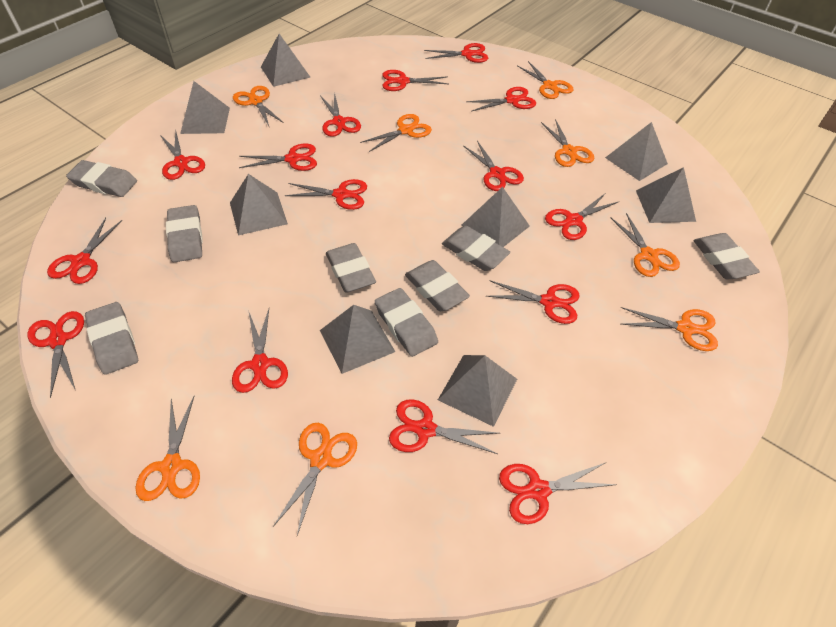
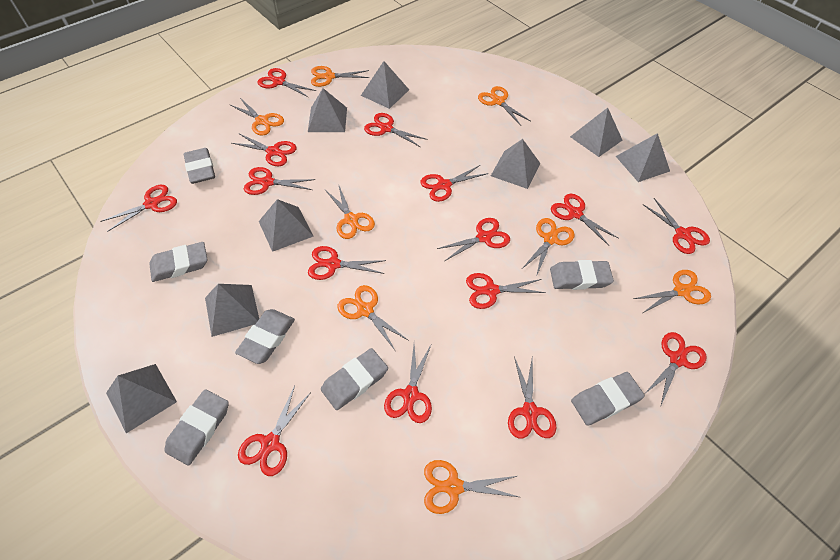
grey eraser: 8 -> 7

